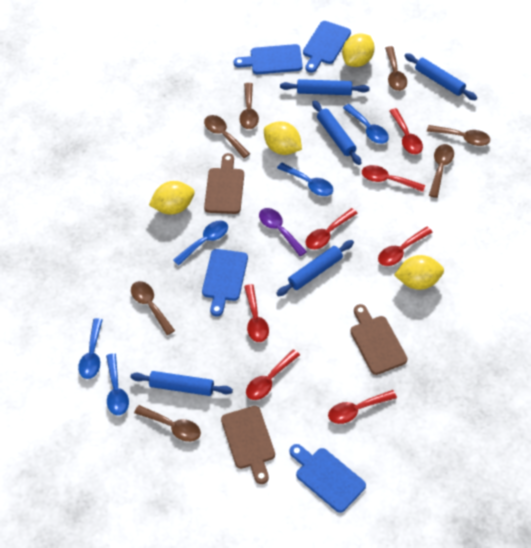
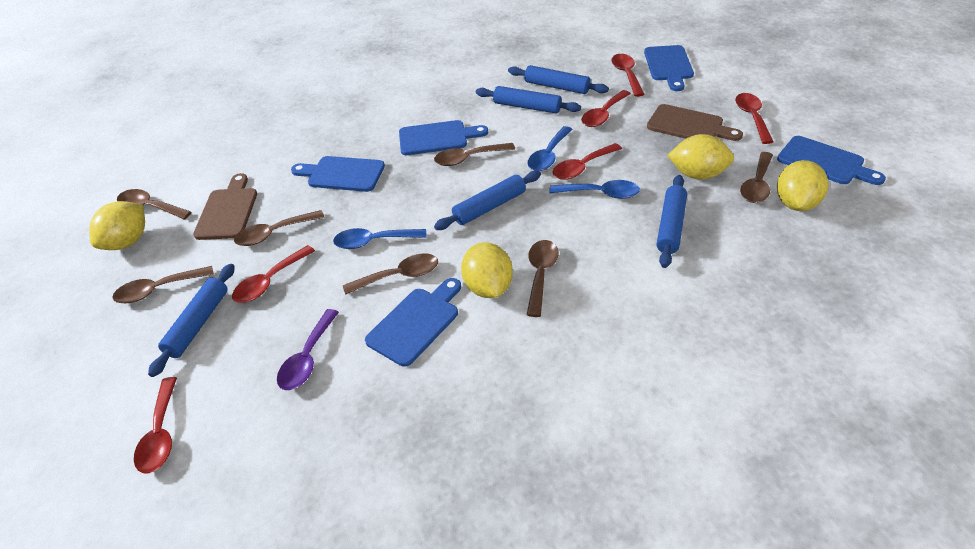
blue cutting board: 4 -> 5
blue spoon: 5 -> 3
brown cutting board: 3 -> 2
red spoon: 7 -> 6

